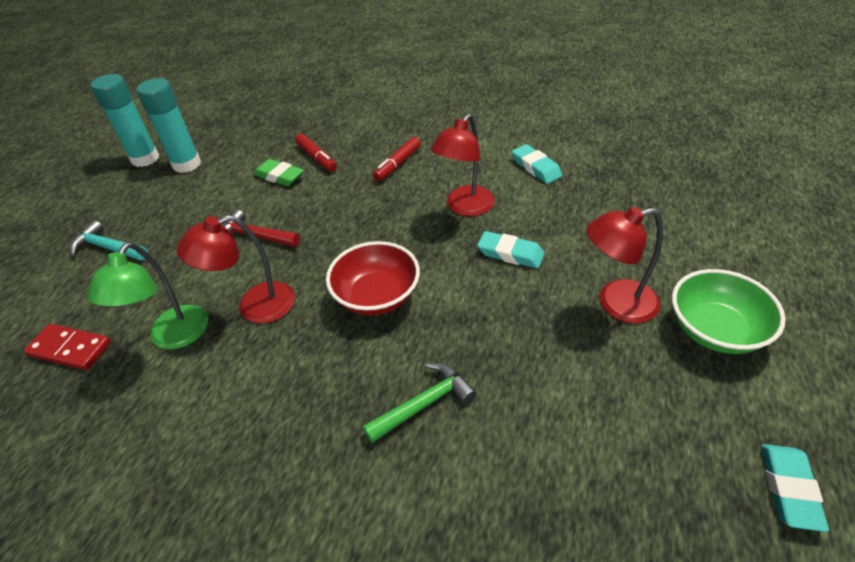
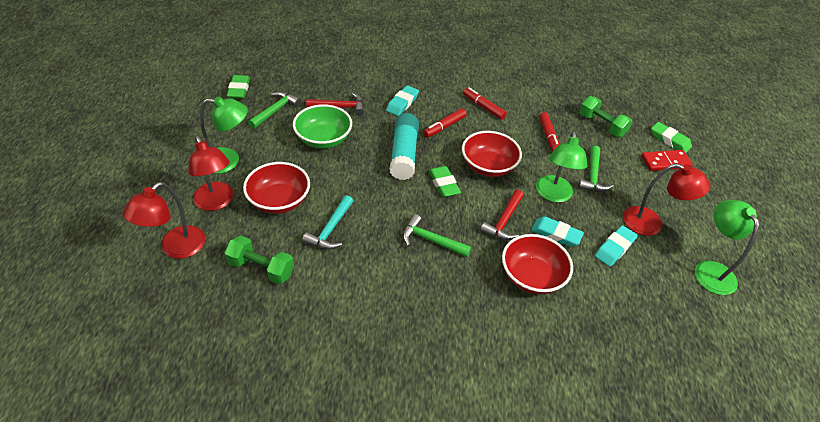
green dumbbell: 0 -> 2
green eraser: 1 -> 3
green hammer: 1 -> 3
green lamp: 1 -> 3
red bowl: 1 -> 3
red hammer: 1 -> 2
red marker: 2 -> 3
turquoise glue stick: 2 -> 1

